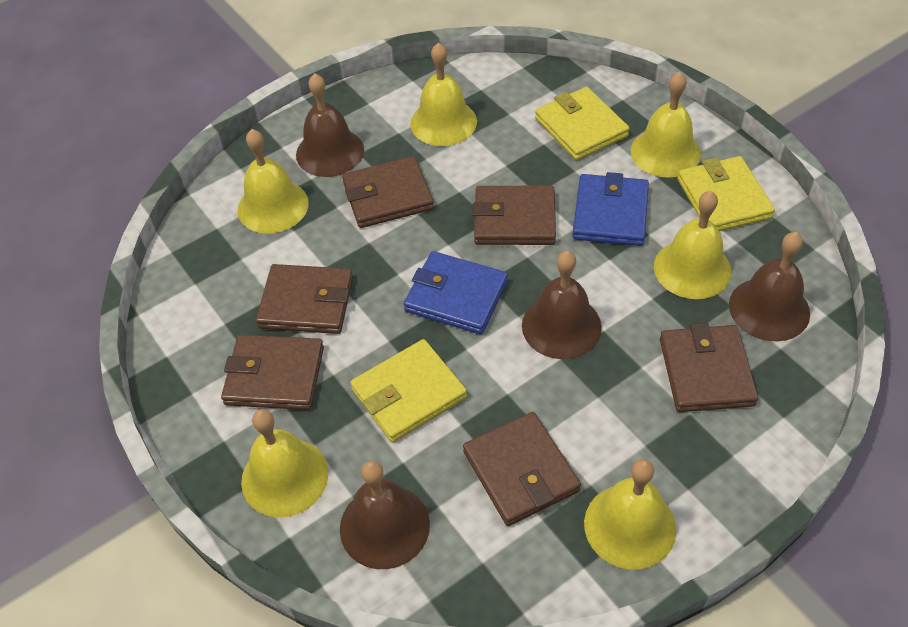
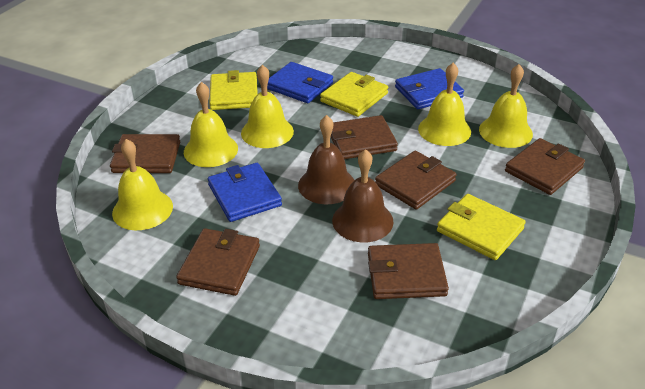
blue wallet: 2 -> 3
brown bell: 4 -> 2
yellow bell: 6 -> 5

